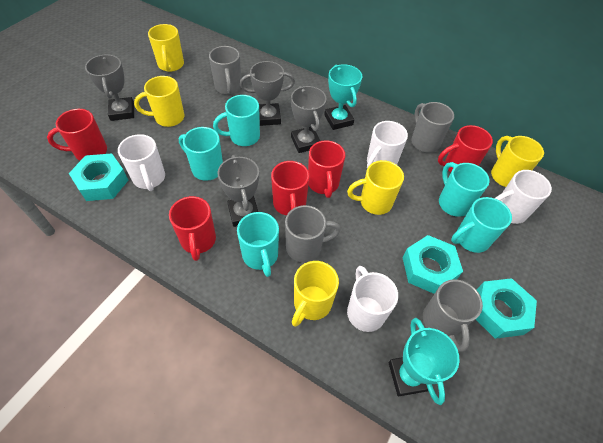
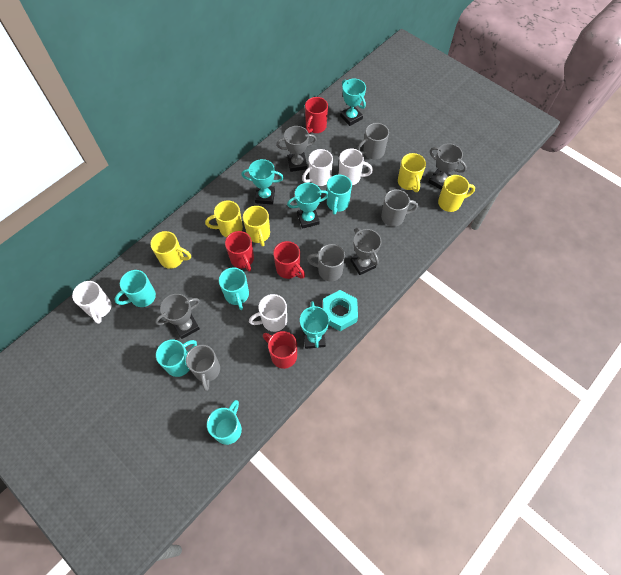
red mug: 5 -> 4
turquoise nut: 3 -> 1
turquoise trophy: 2 -> 4

